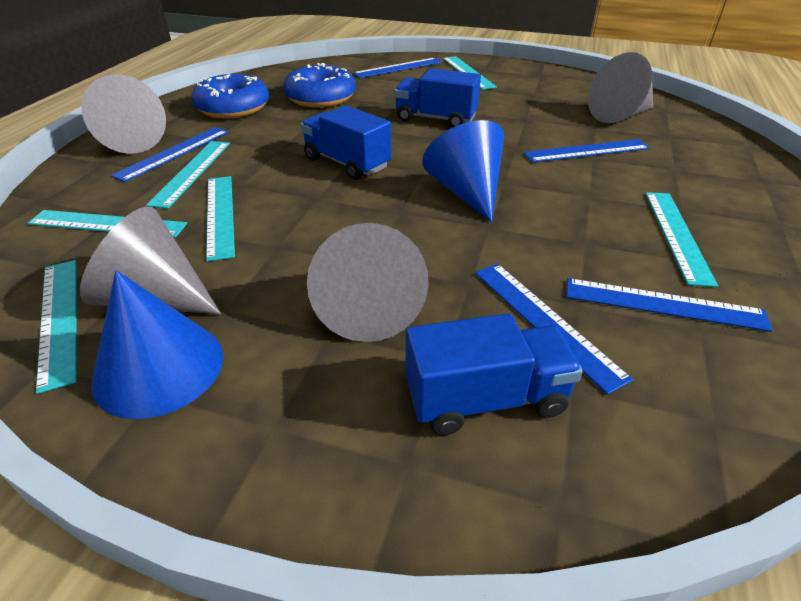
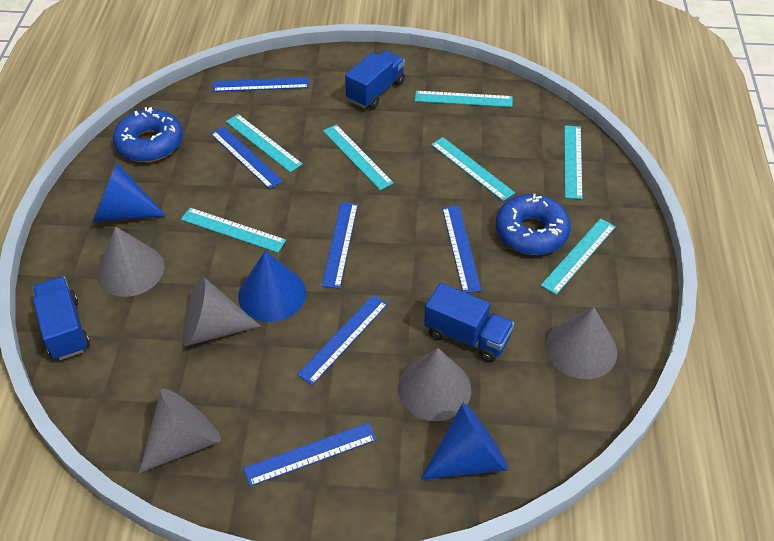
blue cone: 2 -> 3
blue ruler: 5 -> 6
grey cone: 4 -> 5
turquoise ruler: 6 -> 7

